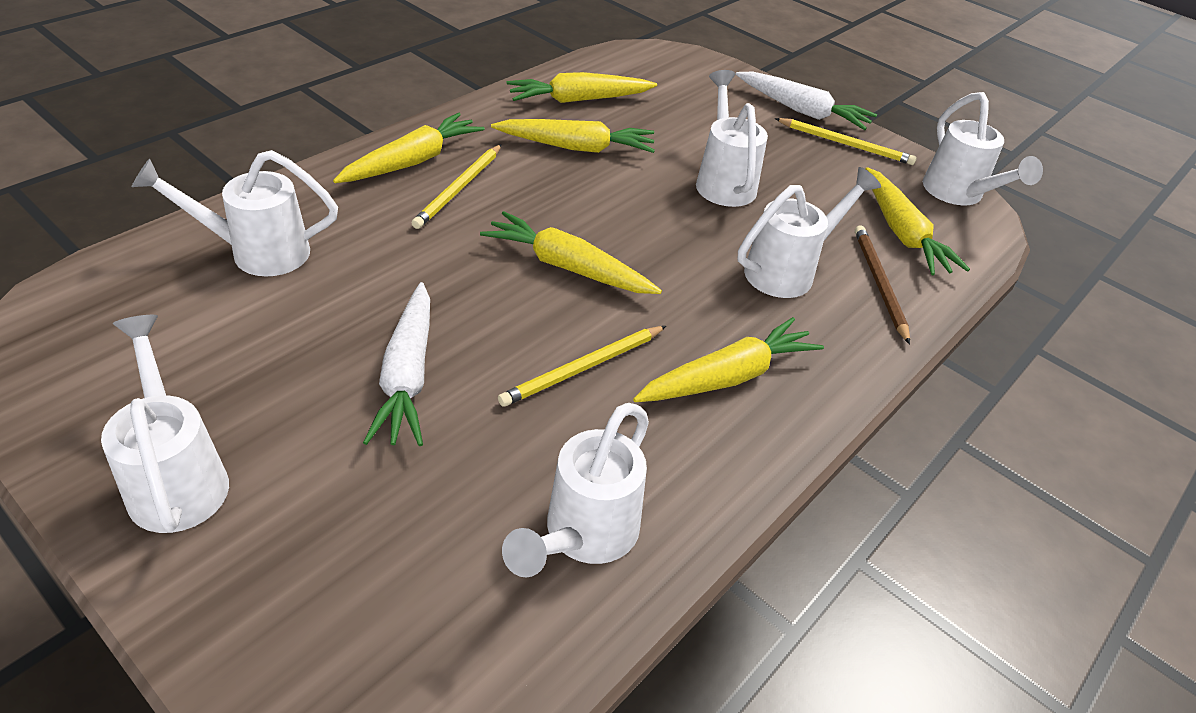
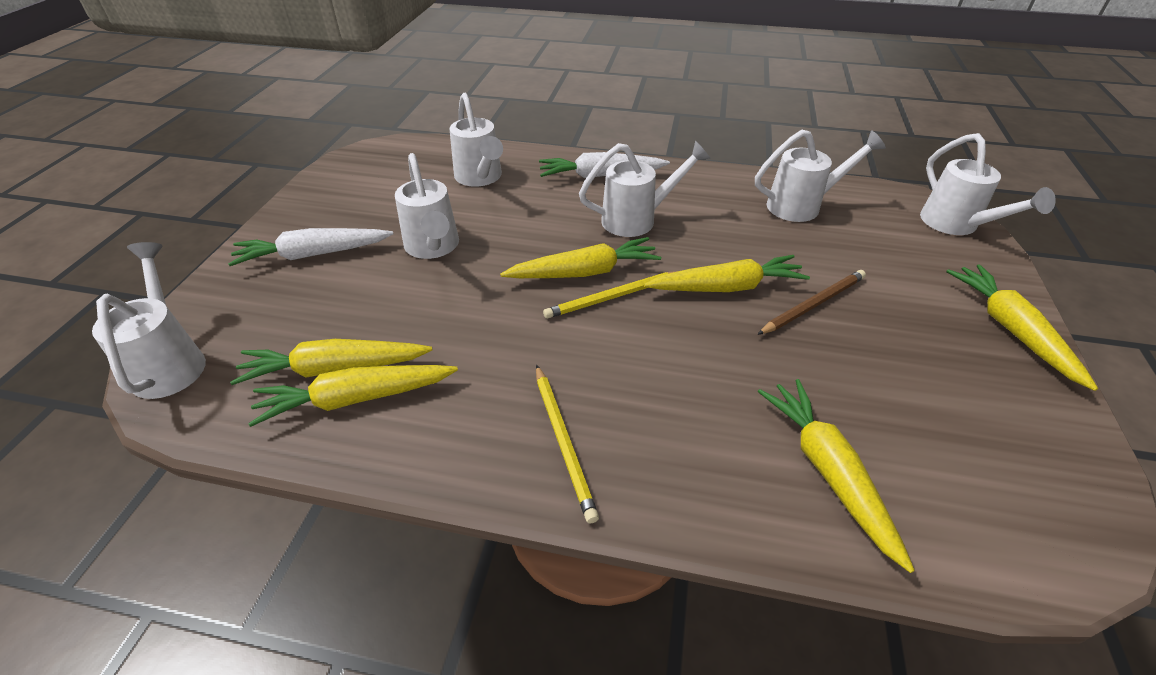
yellow pencil: 3 -> 2

